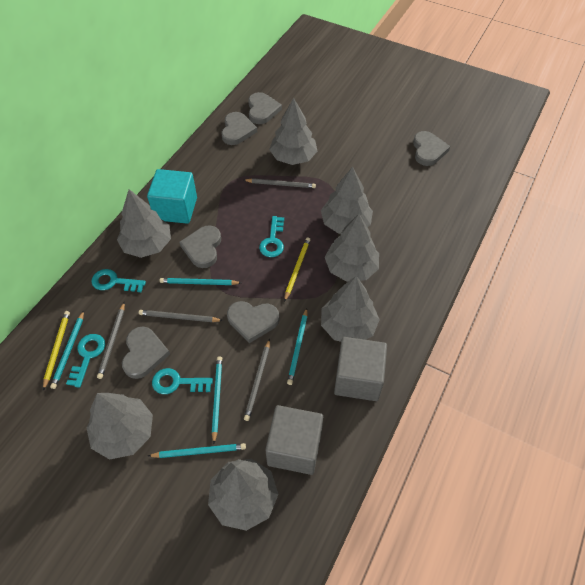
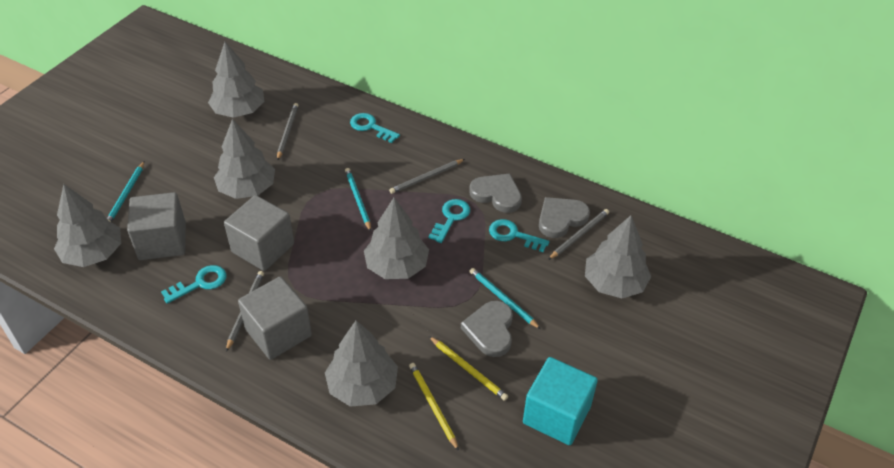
grey cube: 2 -> 3
grey heart: 6 -> 3
grey tree: 7 -> 6
turquoise pencil: 5 -> 3

